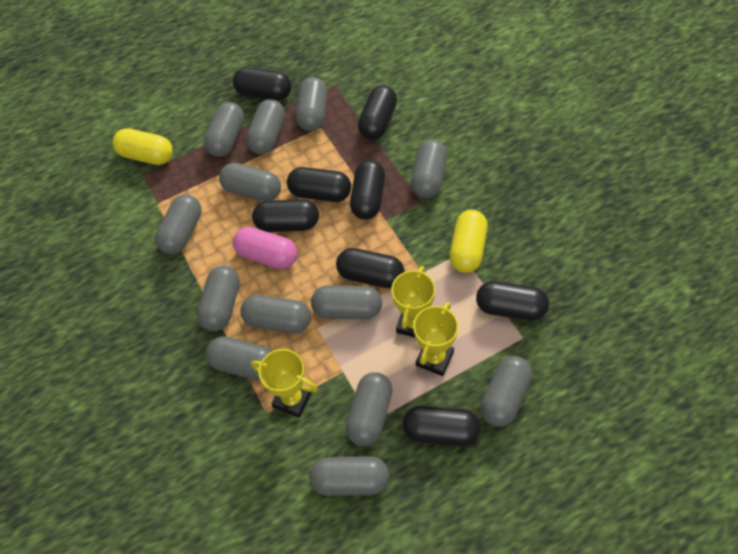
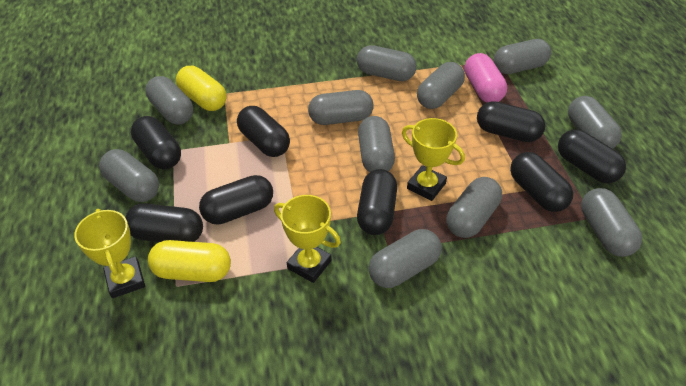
grey capsule: 13 -> 11

